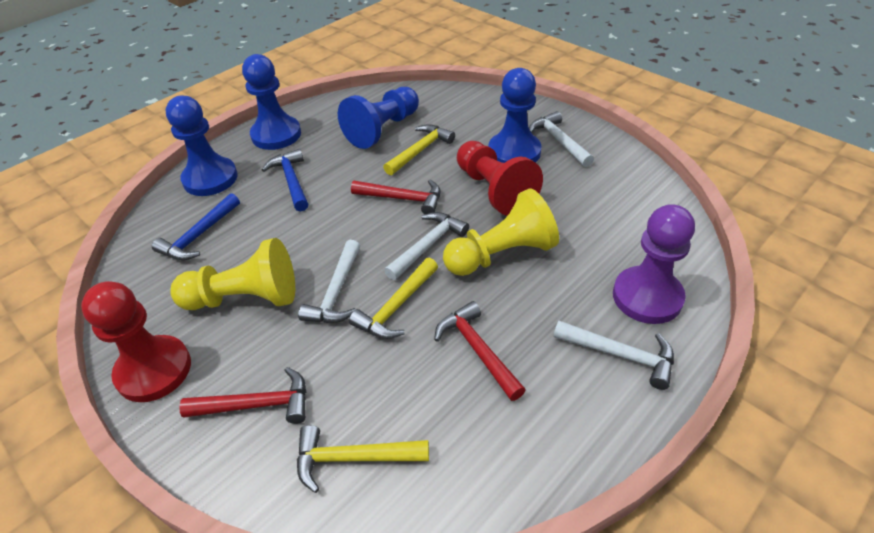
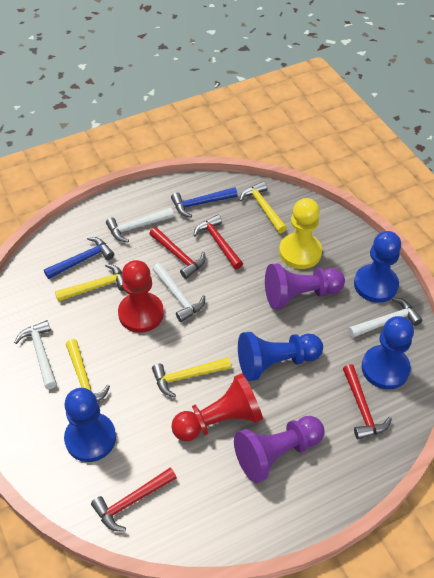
purple pawn: 1 -> 2
red hammer: 3 -> 4
yellow hammer: 3 -> 4
yellow pawn: 2 -> 1

